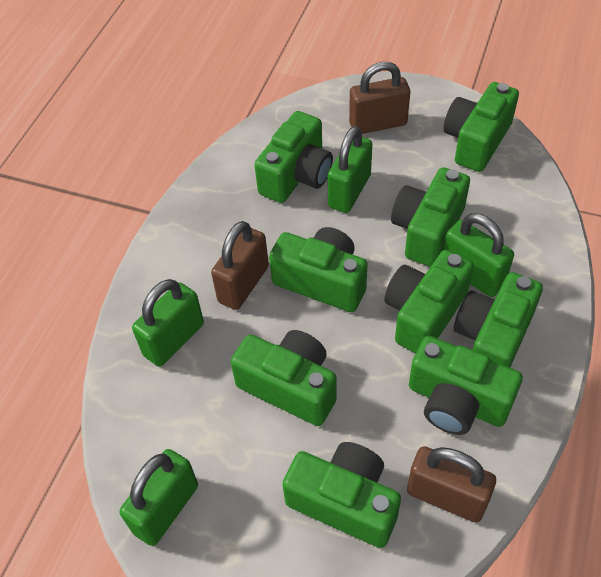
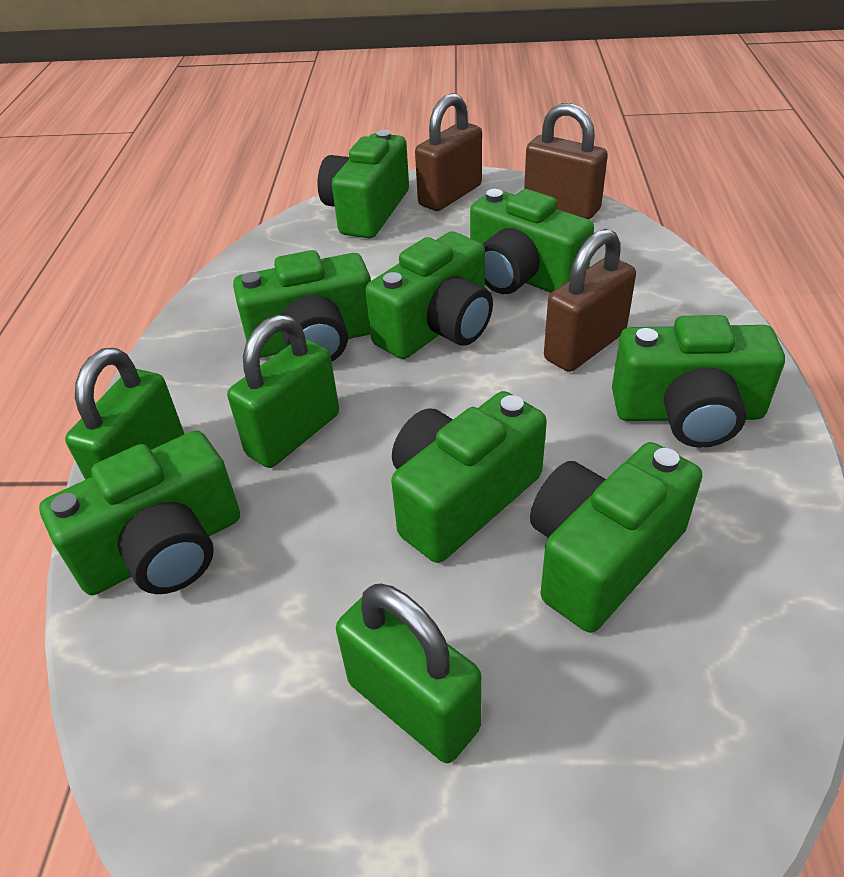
green camera: 9 -> 8
green padlock: 4 -> 3

